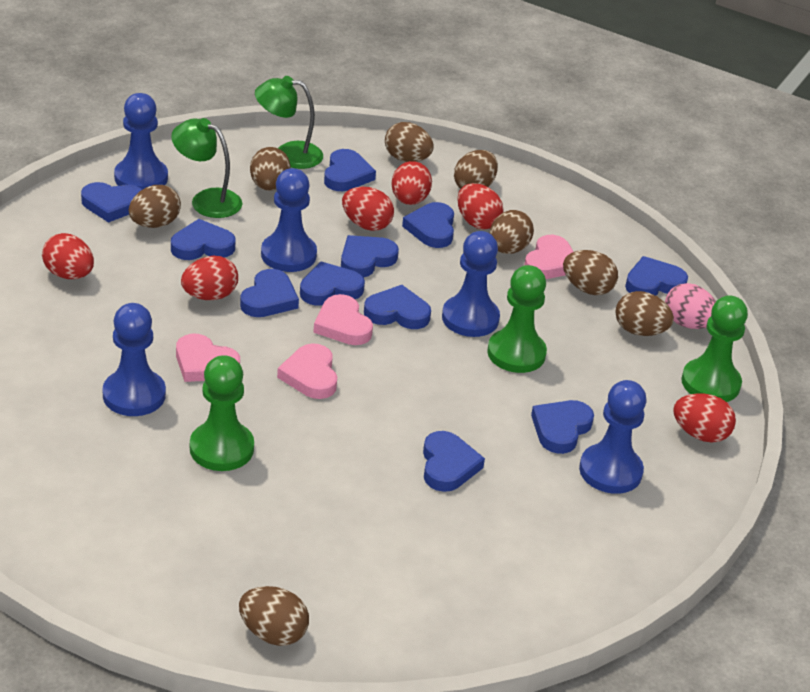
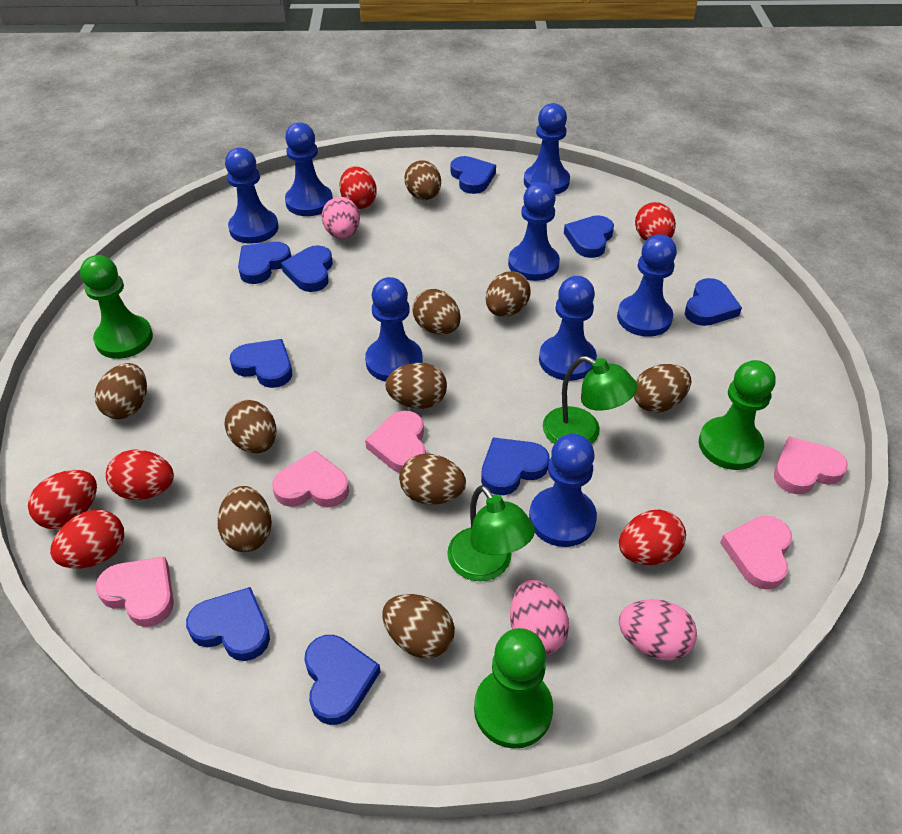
blue heart: 11 -> 9
blue pawn: 5 -> 8
brown egg: 8 -> 10
pink egg: 1 -> 3
pink heart: 4 -> 5

